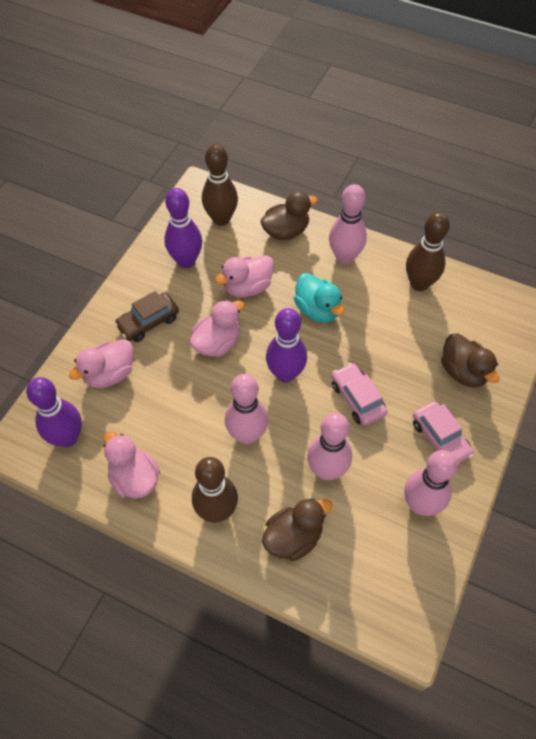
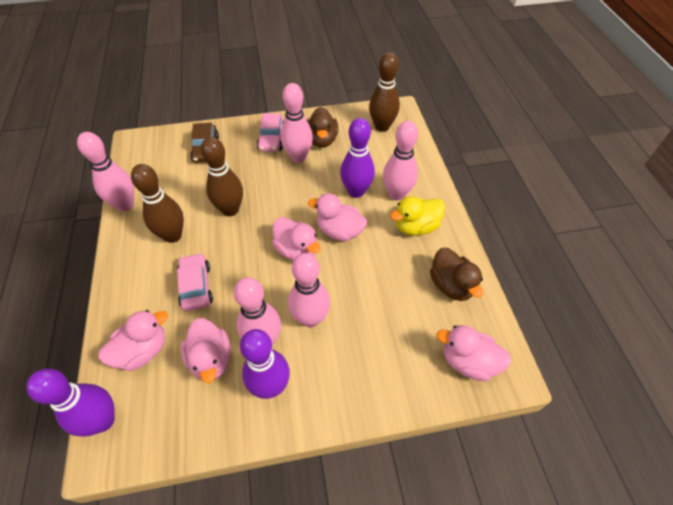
brown duck: 3 -> 2
pink bowling pin: 4 -> 5
pink duck: 4 -> 5
turquoise duck: 1 -> 0
yellow duck: 0 -> 1

